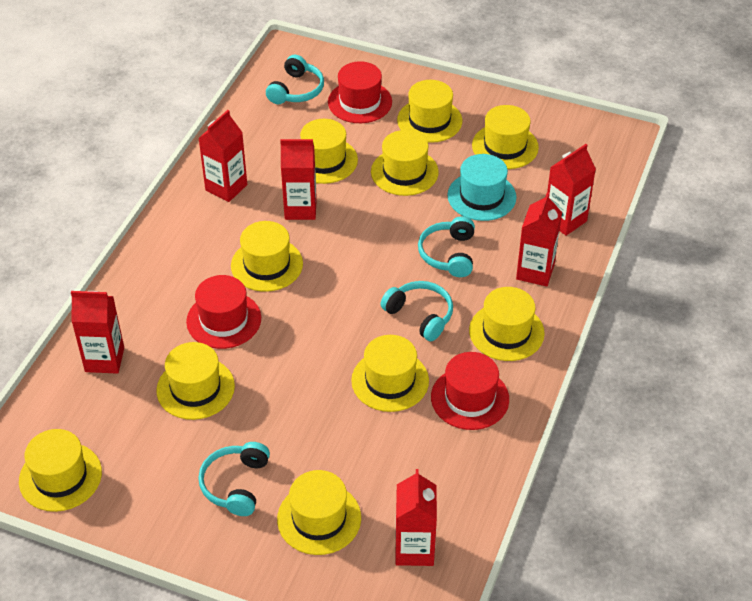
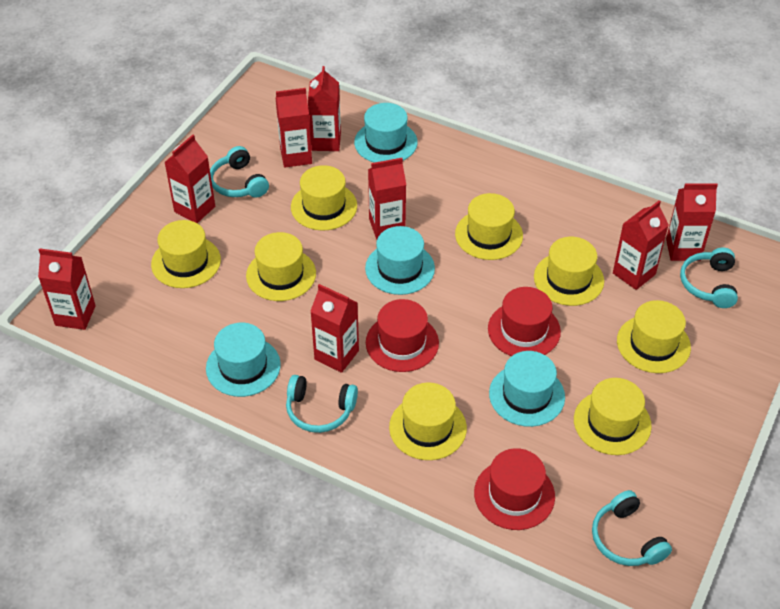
red carton: 6 -> 8
turquoise hat: 1 -> 4
yellow hat: 10 -> 8

